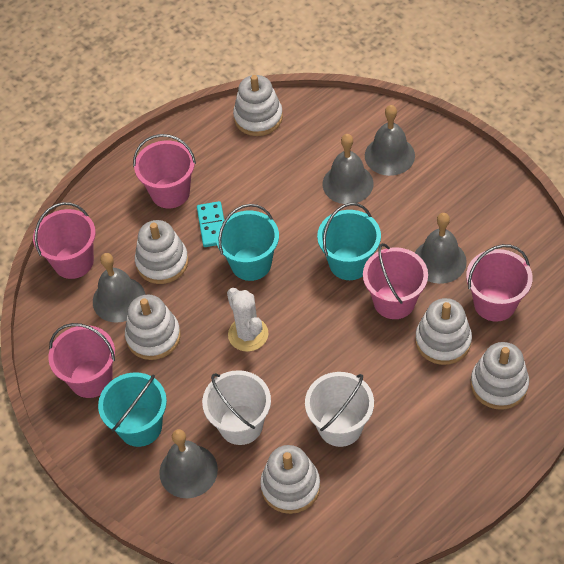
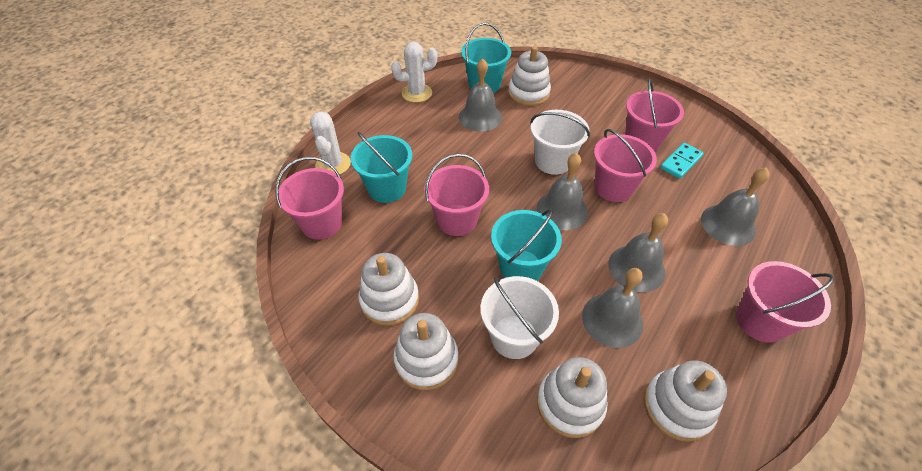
white cactus: 1 -> 2
white stacking toy: 6 -> 5

